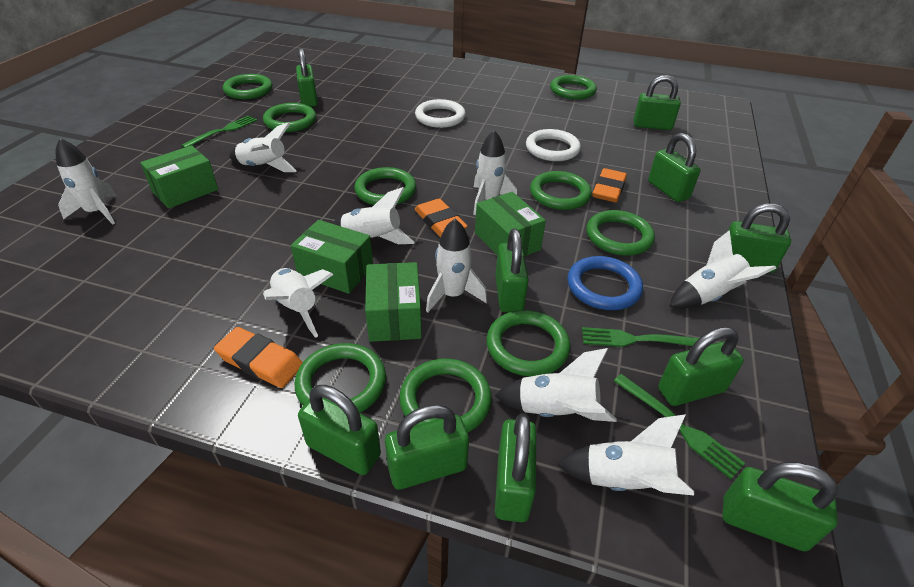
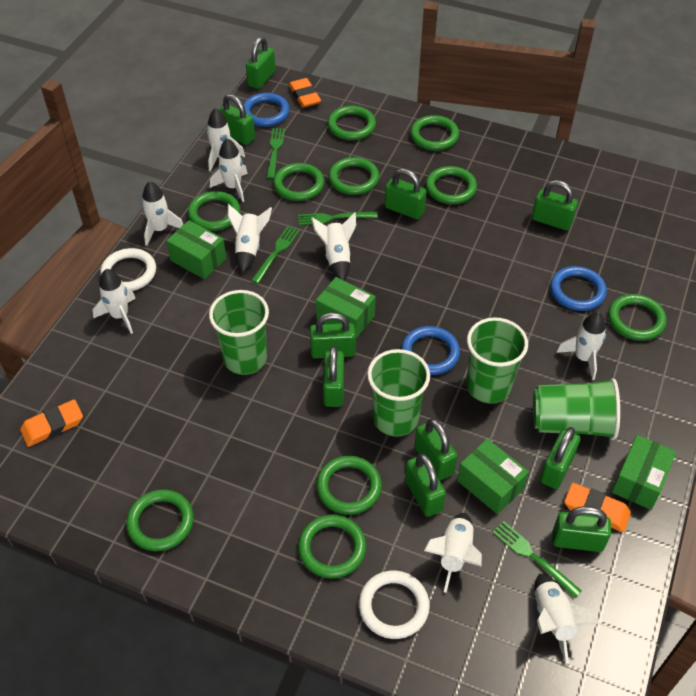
blue ring: 1 -> 3
green cup: 0 -> 4
green fork: 3 -> 4
green ring: 9 -> 10

